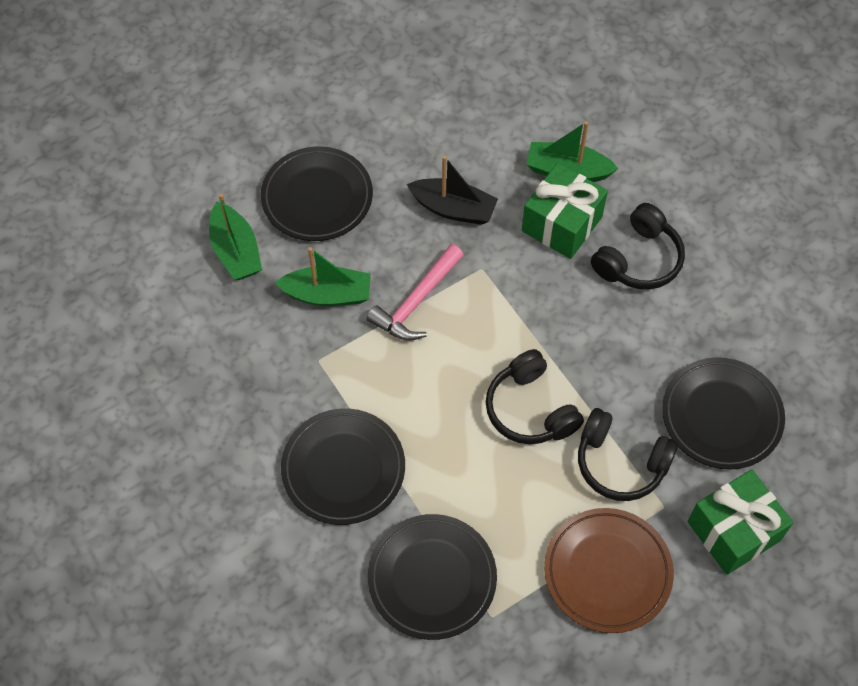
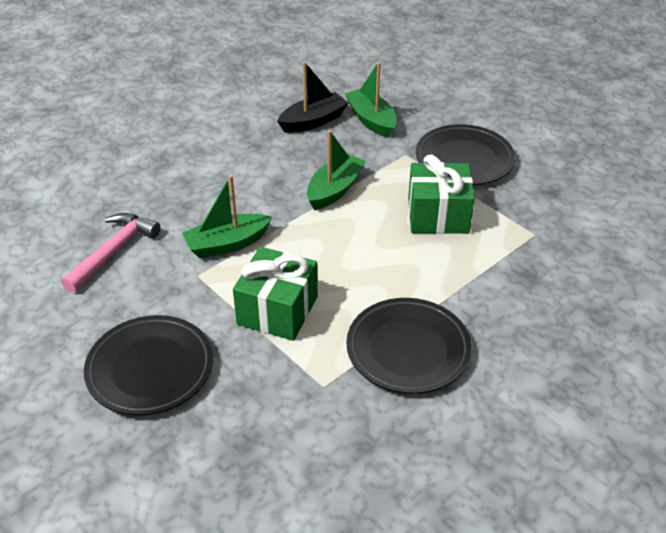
black headphones: 3 -> 0
black plate: 4 -> 3
brown plate: 1 -> 0

